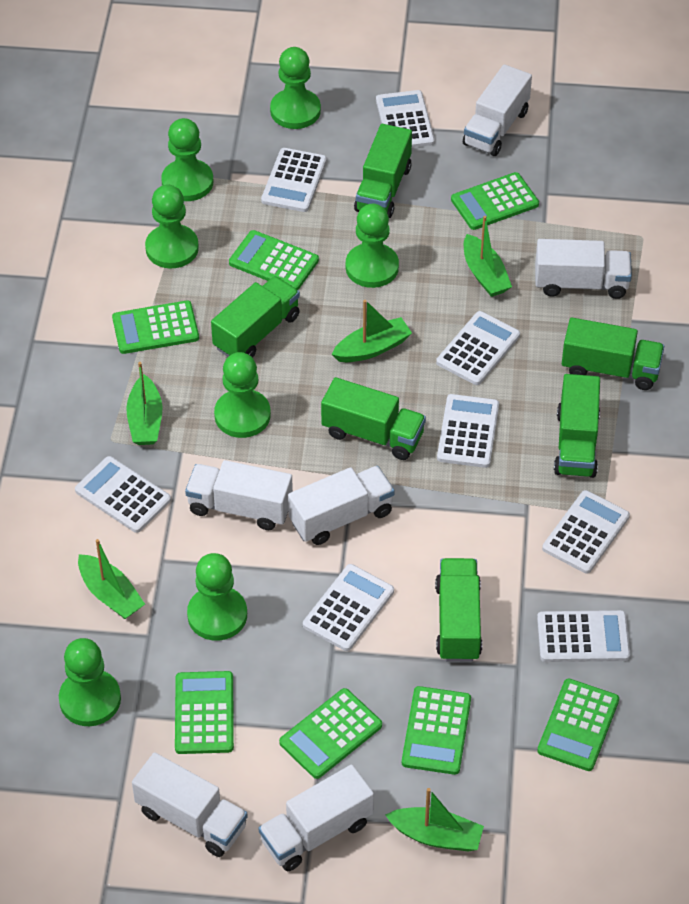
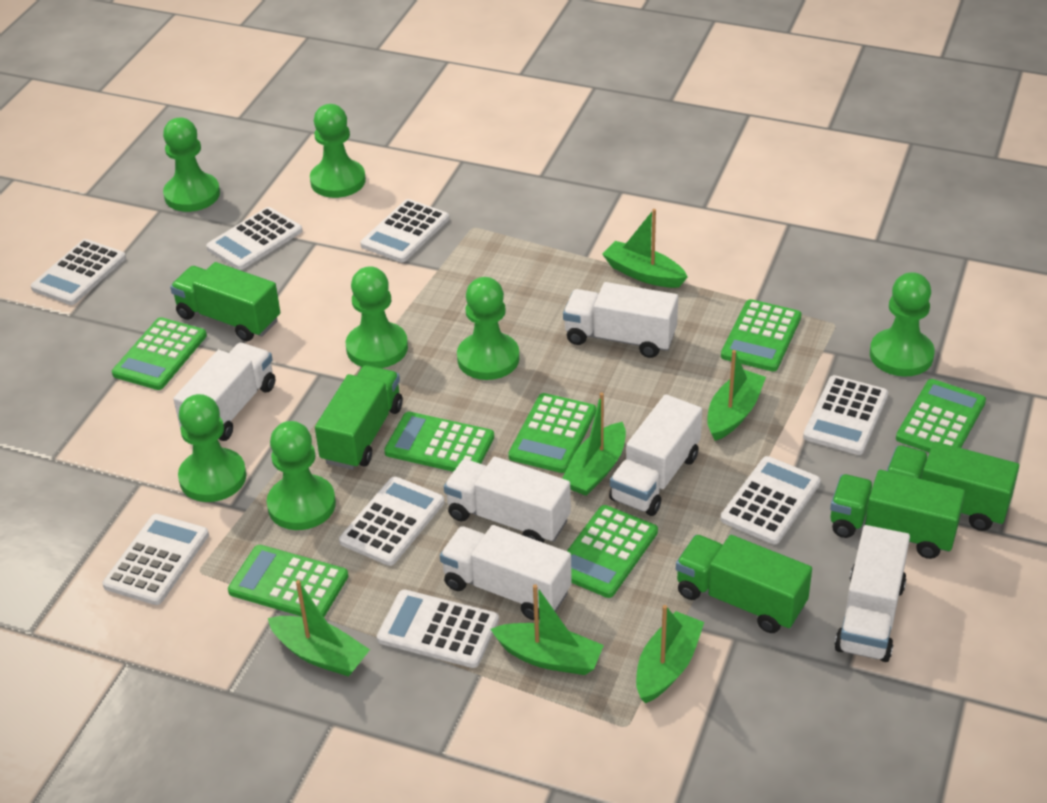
green boat: 5 -> 6
green truck: 6 -> 5

